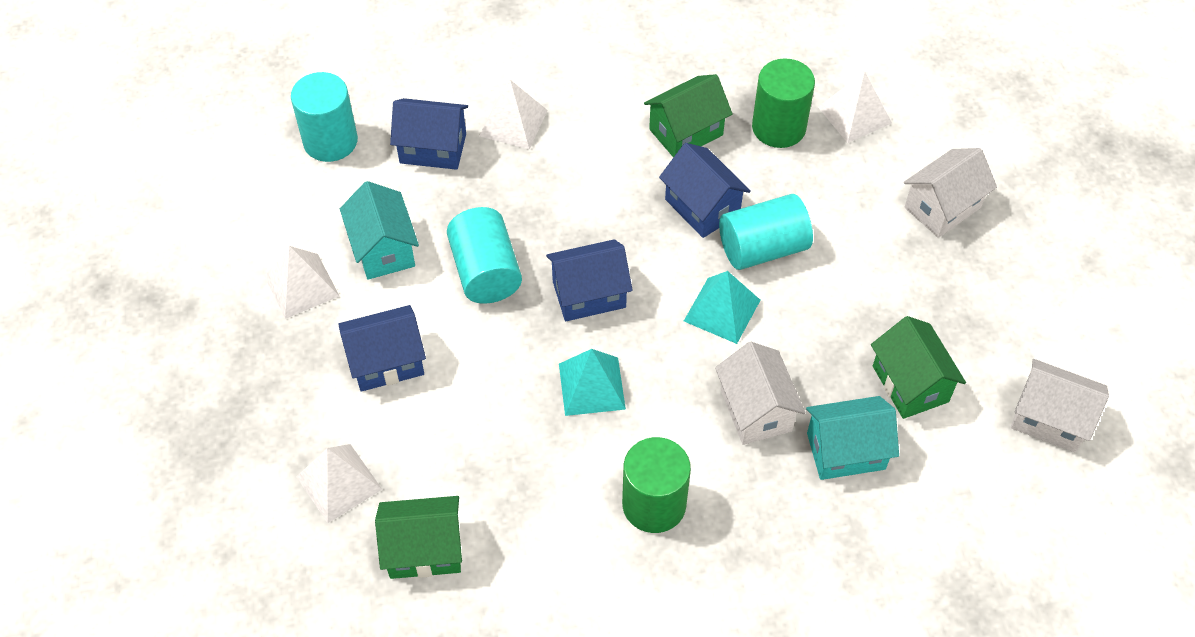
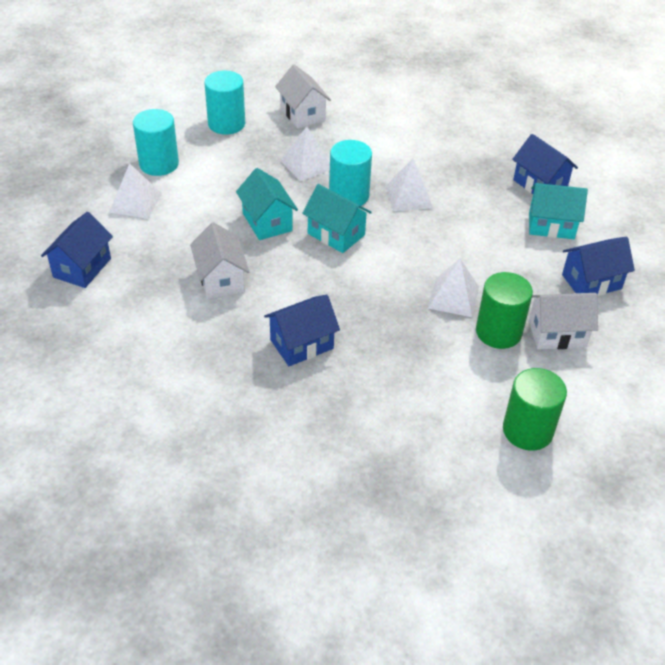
green house: 3 -> 0
turquoise house: 2 -> 3
turquoise pyramid: 2 -> 0

